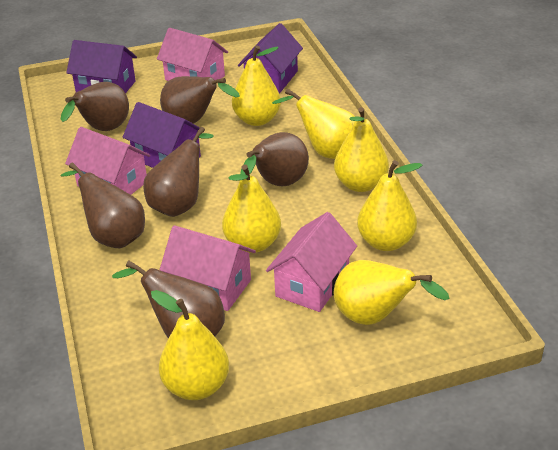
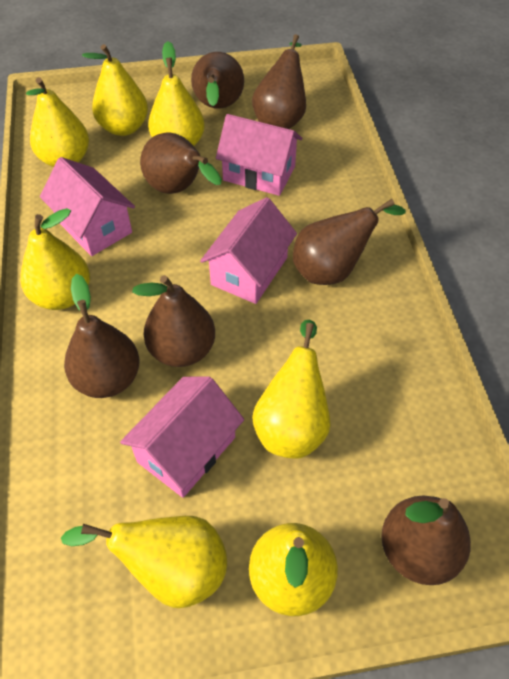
brown pear: 6 -> 7
purple house: 3 -> 0

